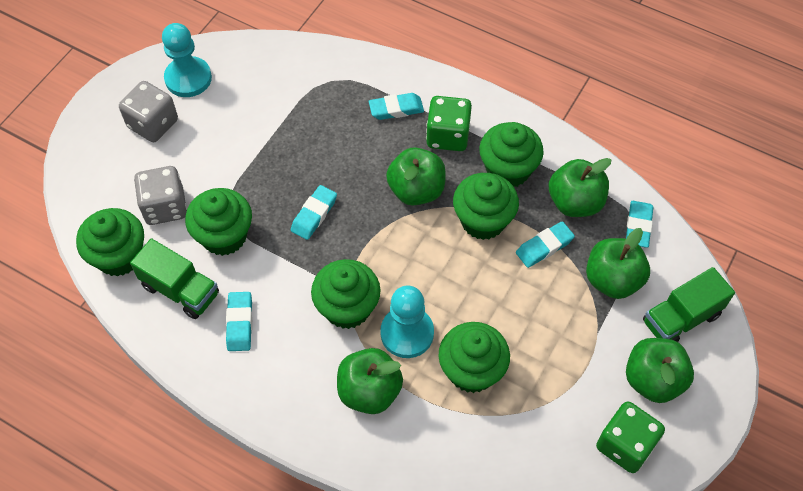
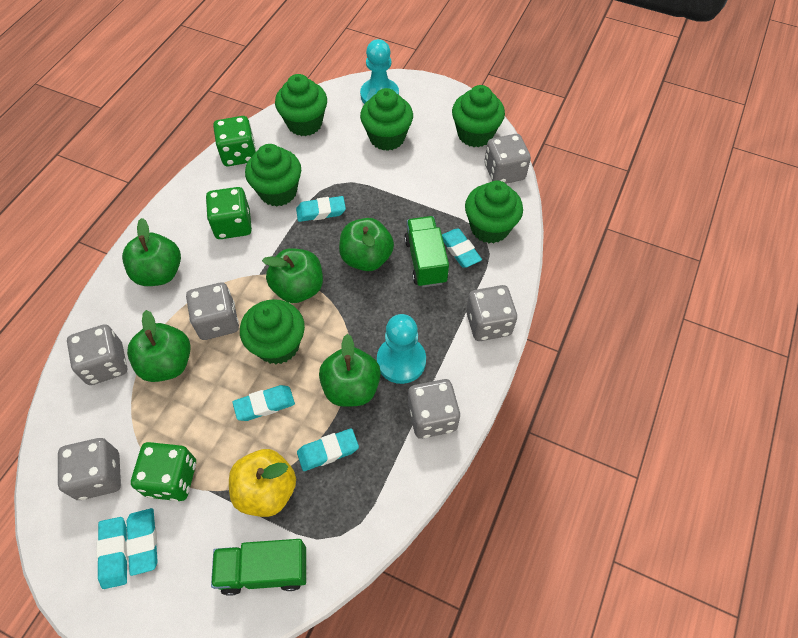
green dice: 2 -> 3
grey dice: 2 -> 6
turquoise eraser: 5 -> 6
yellow apple: 0 -> 1

